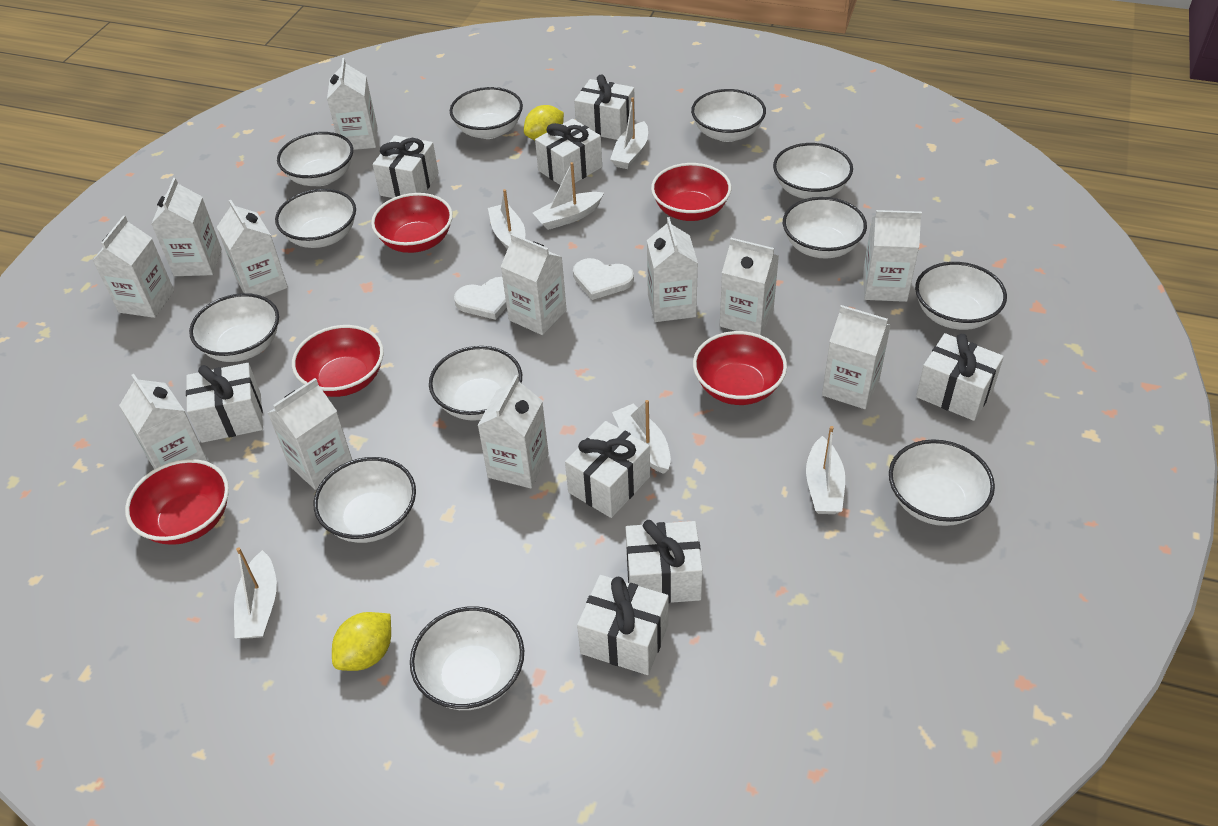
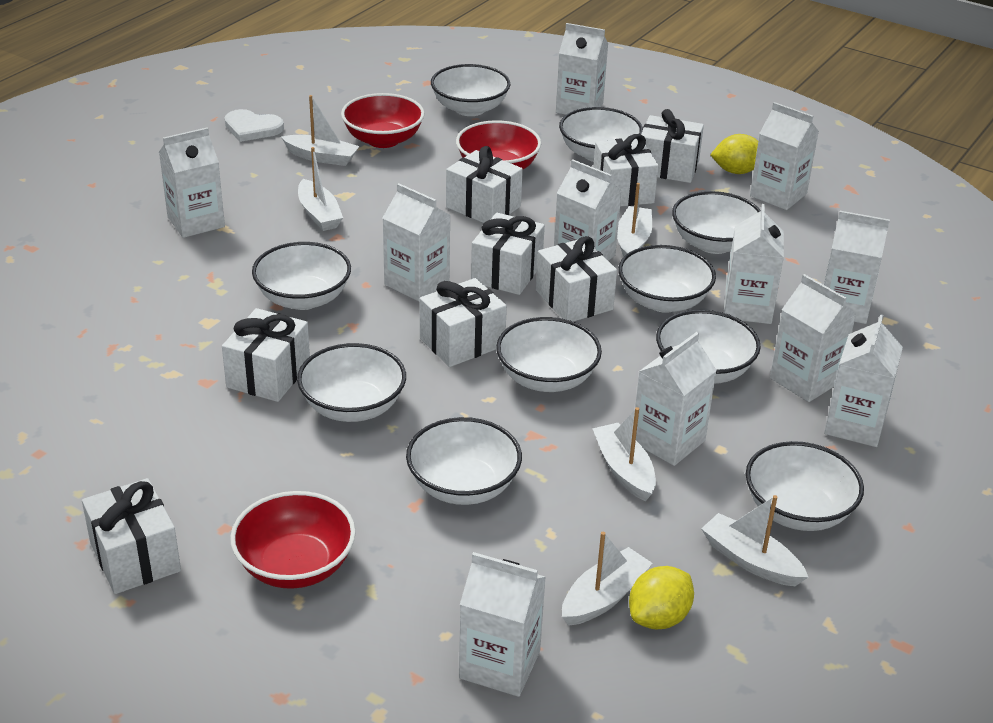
red bowl: 5 -> 3
white bowl: 12 -> 10
white carton: 12 -> 11
white heart: 2 -> 1

